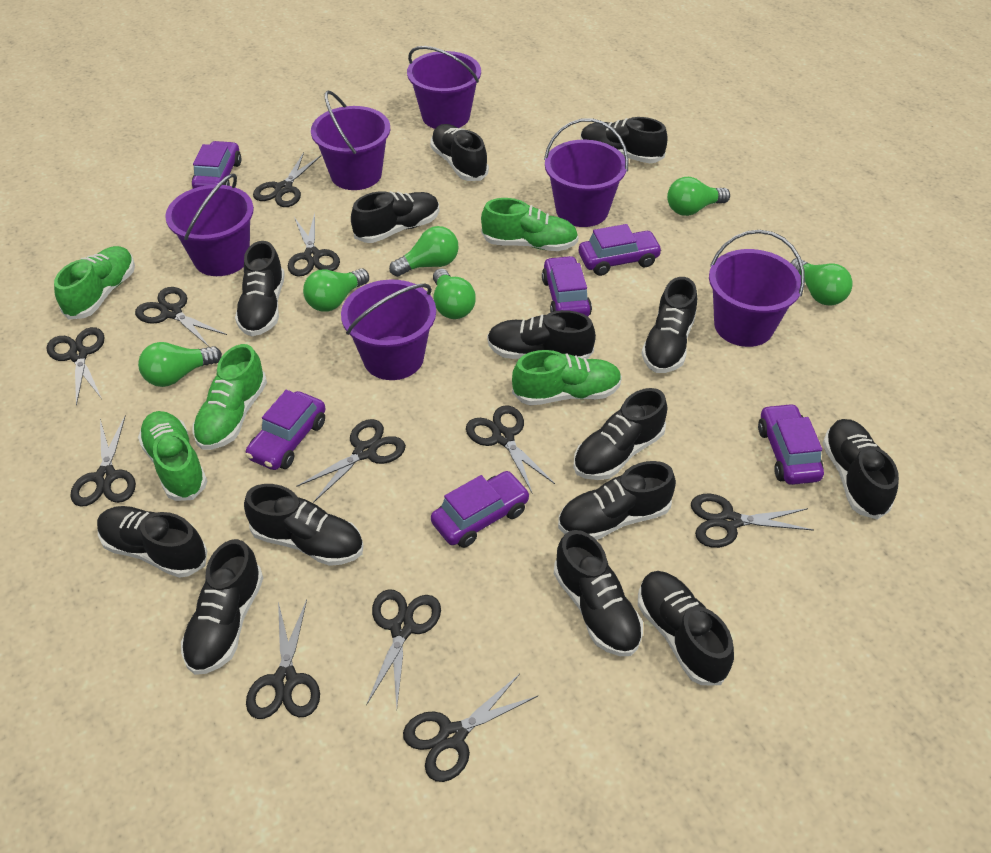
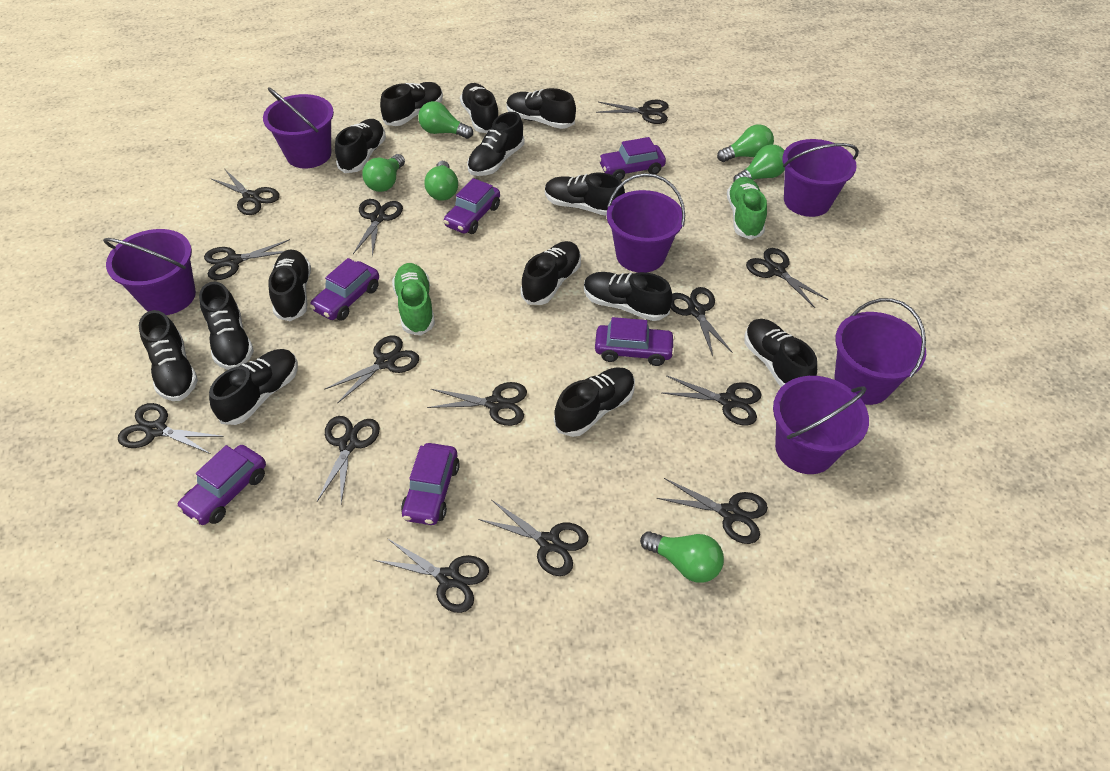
black scissors: 11 -> 14
green shoe: 5 -> 2

